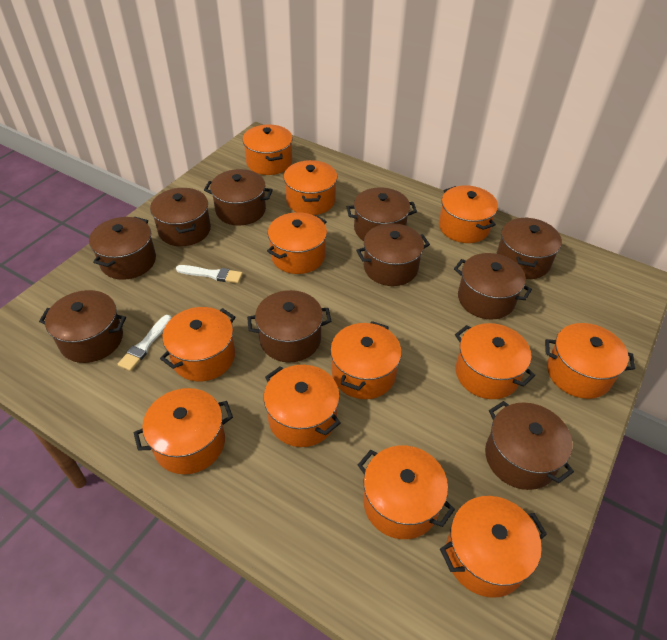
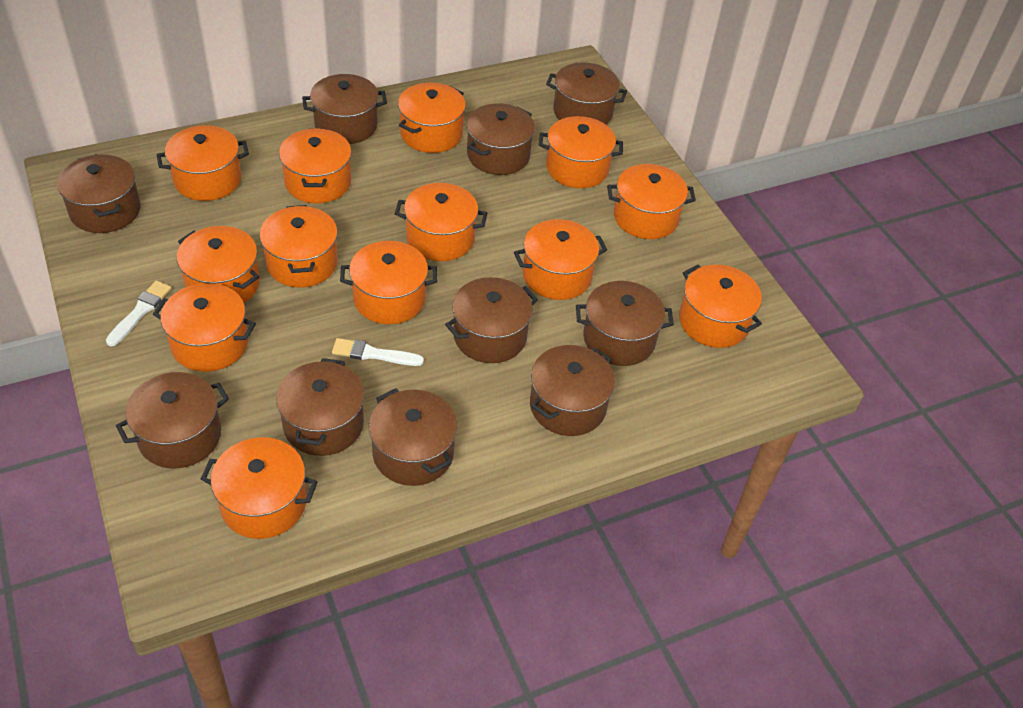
orange pot: 12 -> 13

